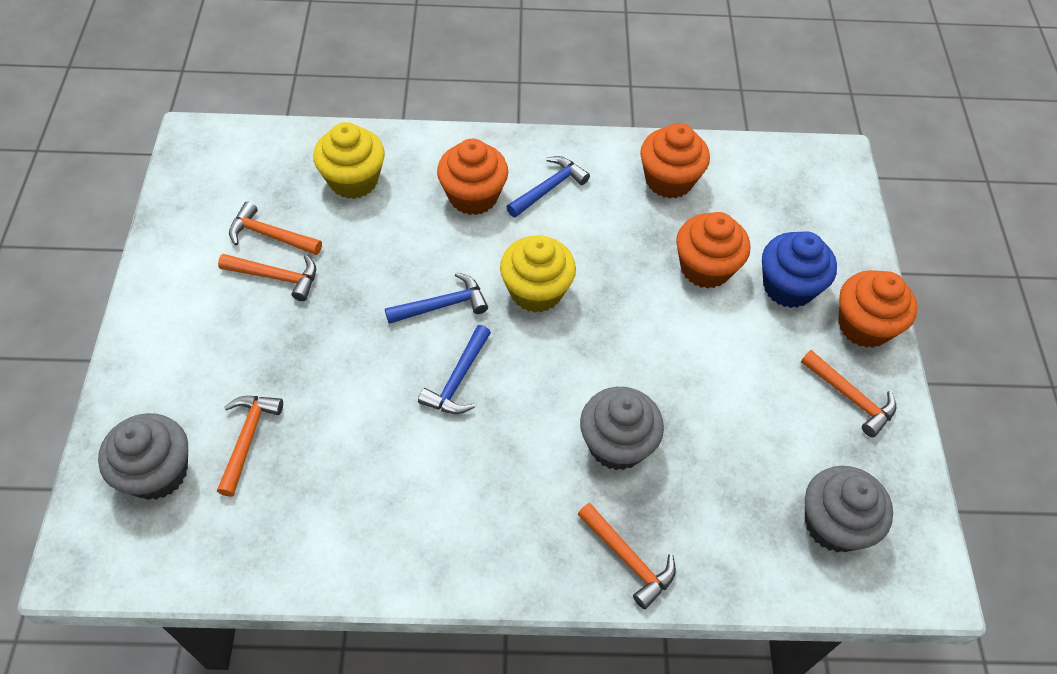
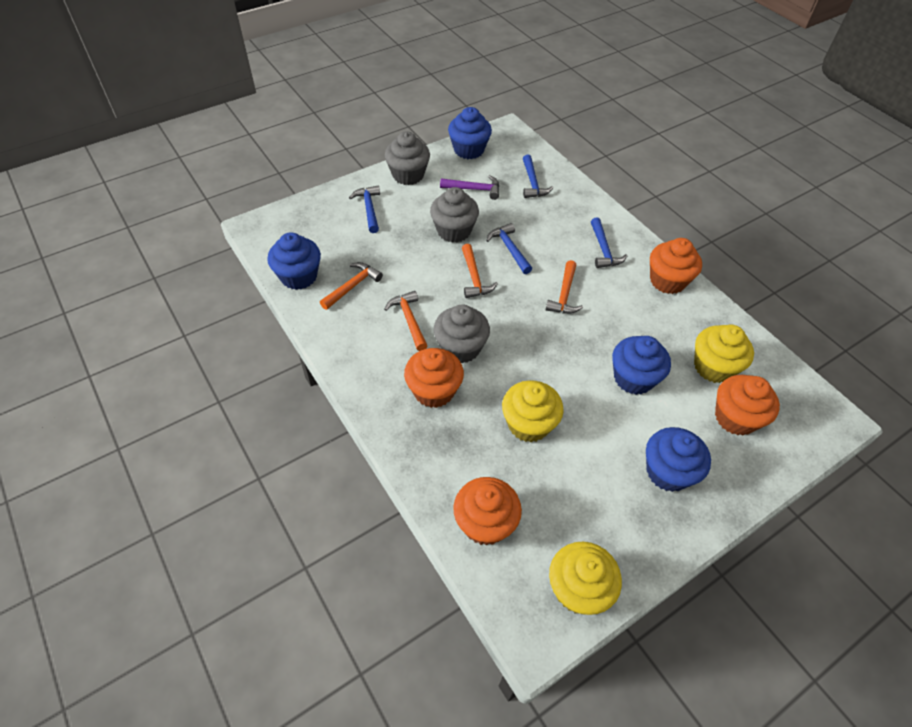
blue cupcake: 1 -> 4
blue hammer: 3 -> 4
orange hammer: 5 -> 4
purple hammer: 0 -> 1
yellow cupcake: 2 -> 3

